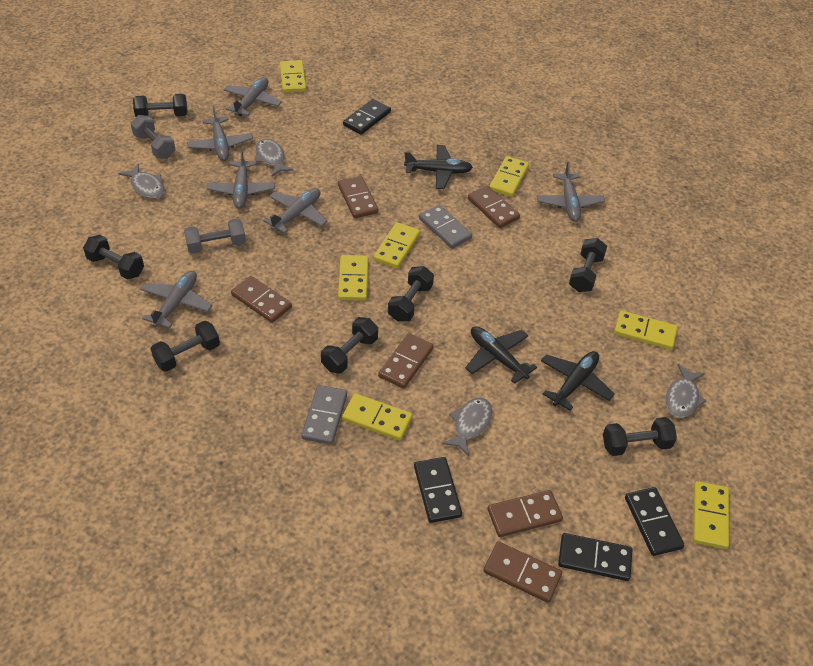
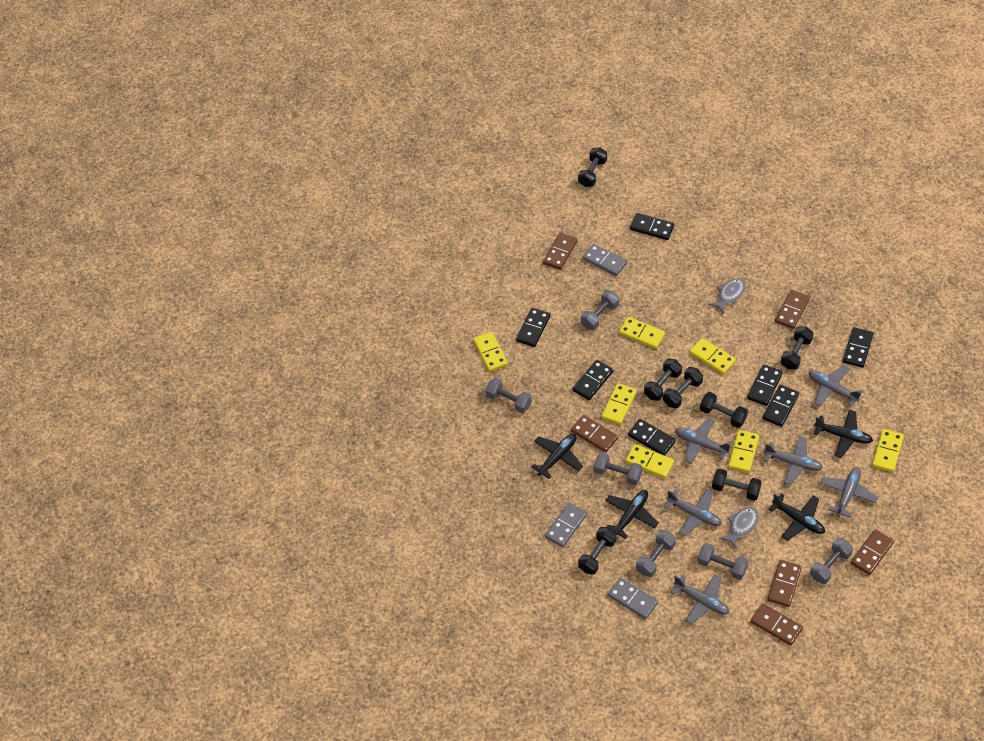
black domino: 4 -> 7
black plane: 3 -> 4
grey domino: 2 -> 3
grey dumbbell: 2 -> 6
grey fish: 4 -> 2

